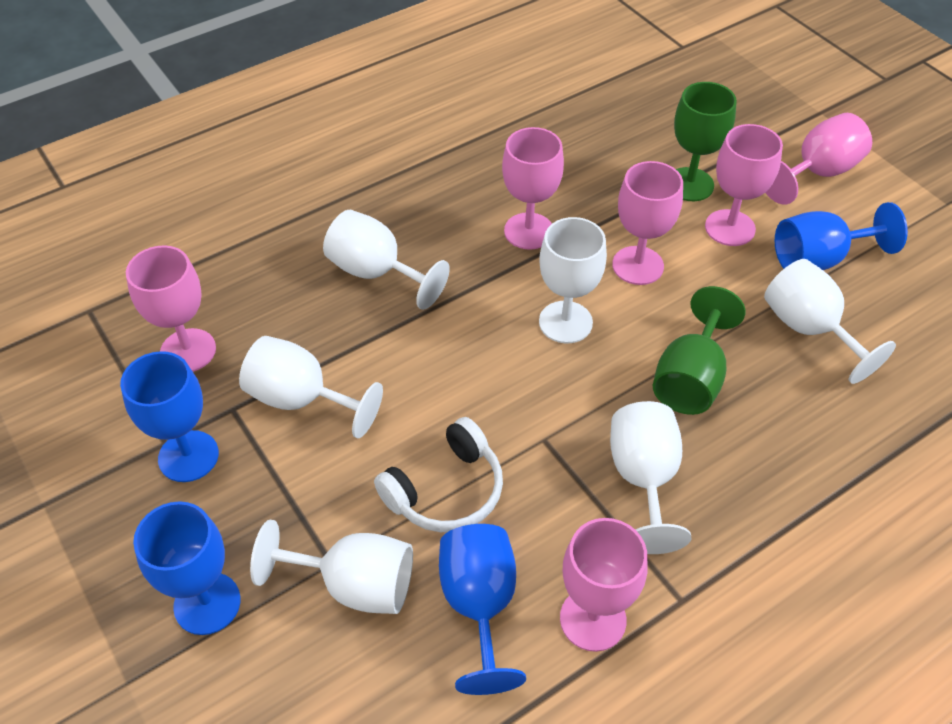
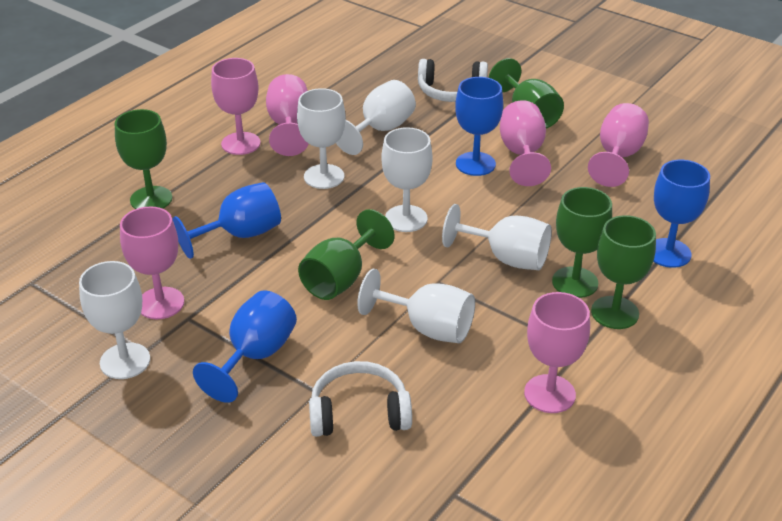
green goblet: 2 -> 5
white headphones: 1 -> 2

